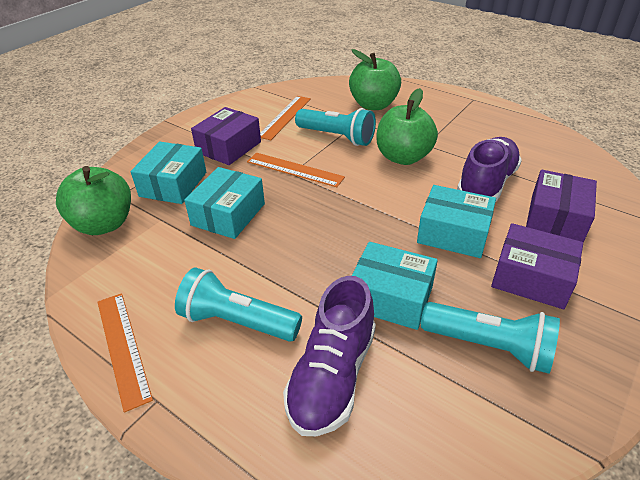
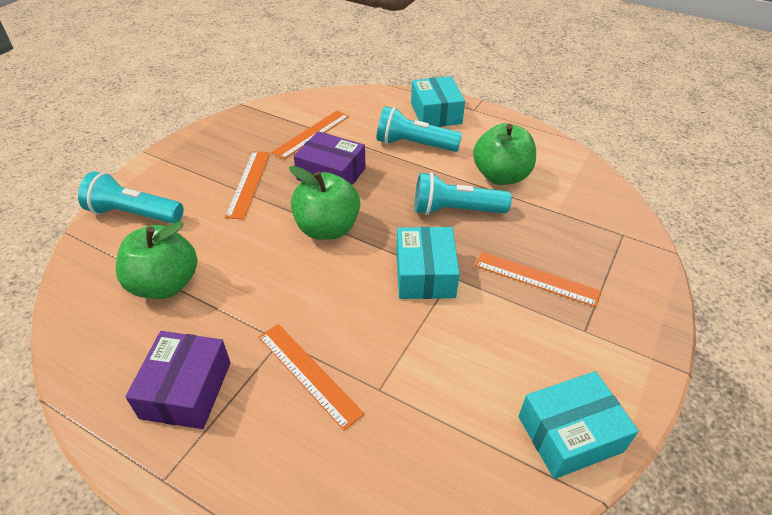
orange ruler: 3 -> 4
purple box: 3 -> 2
purple shoe: 2 -> 0
turquoise box: 4 -> 3

